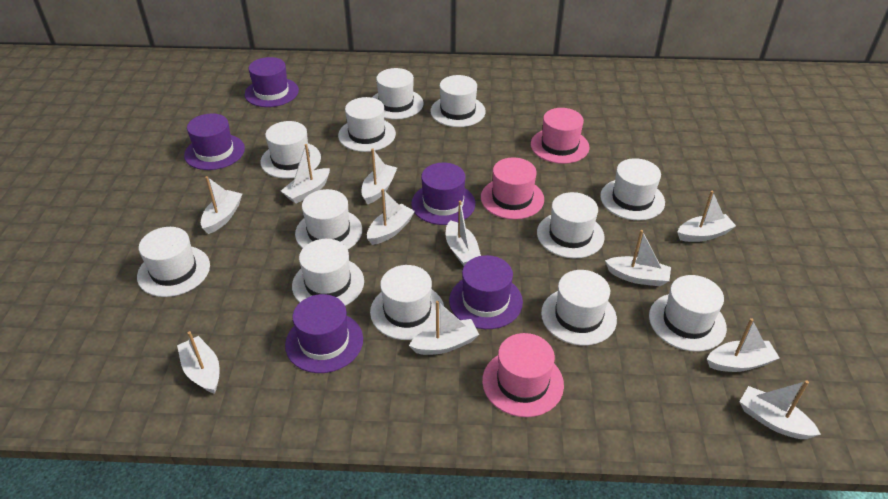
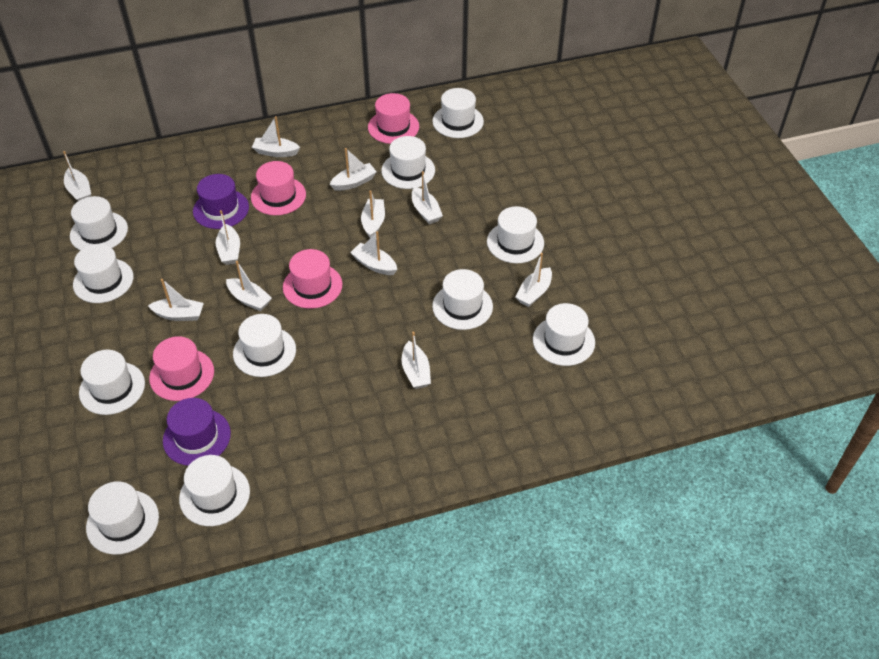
pink hat: 3 -> 4
purple hat: 5 -> 2
white hat: 12 -> 11

